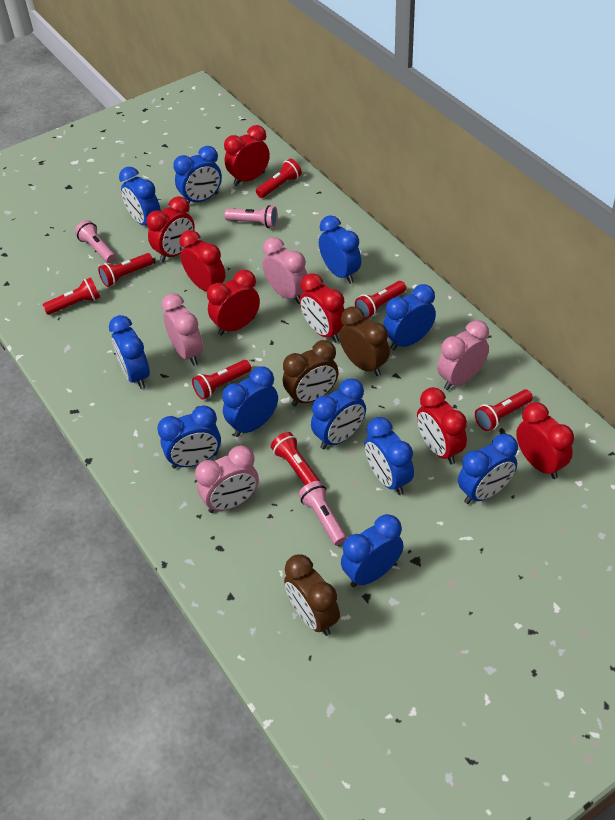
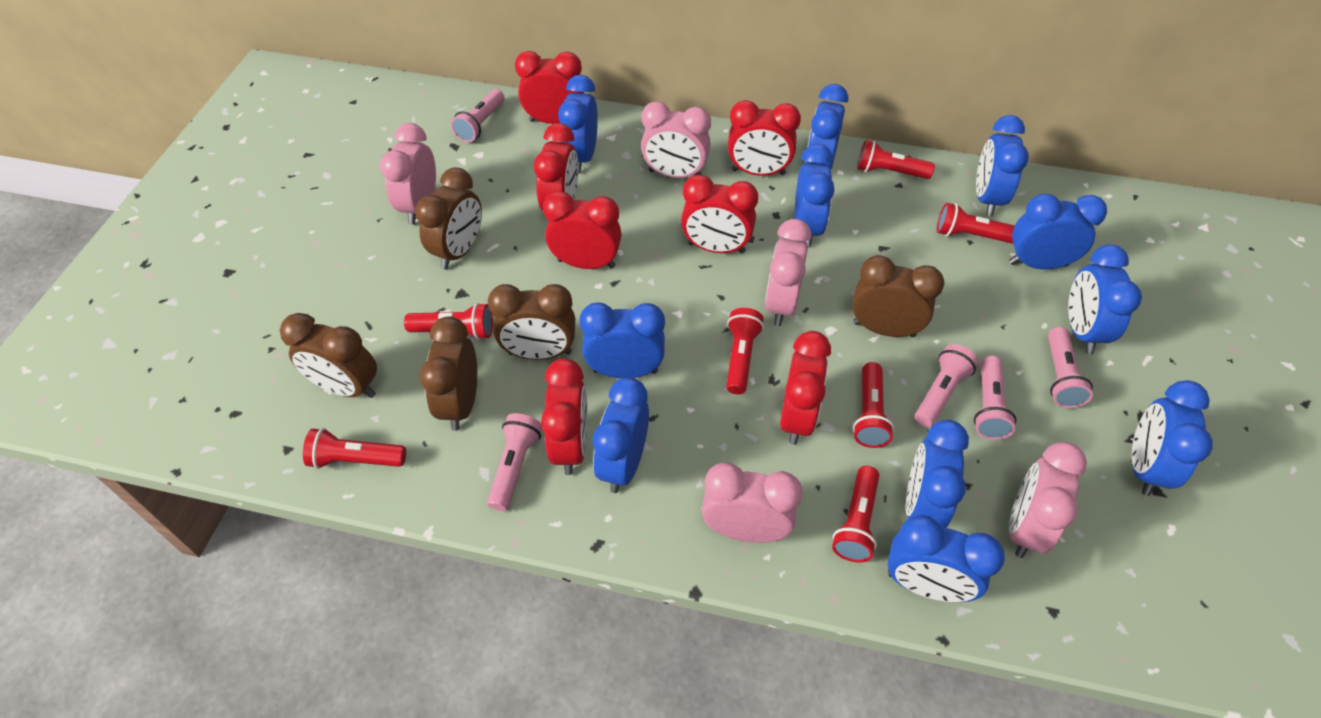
brown clock: 3 -> 5
pink clock: 4 -> 5
pink flashlight: 3 -> 5

